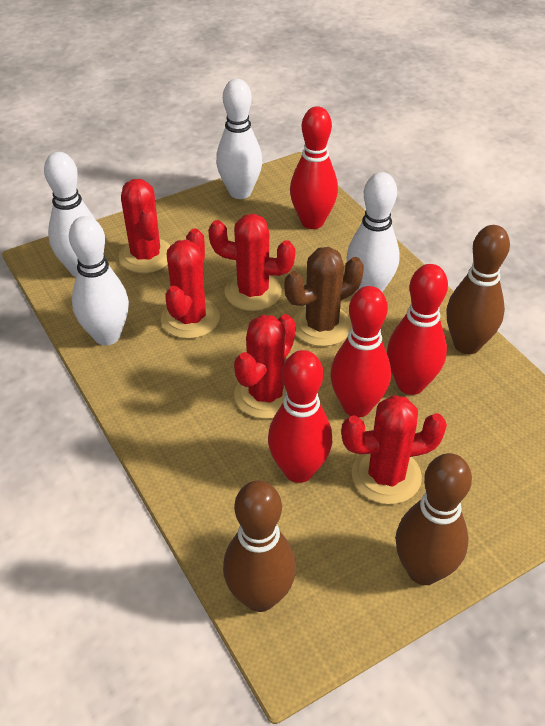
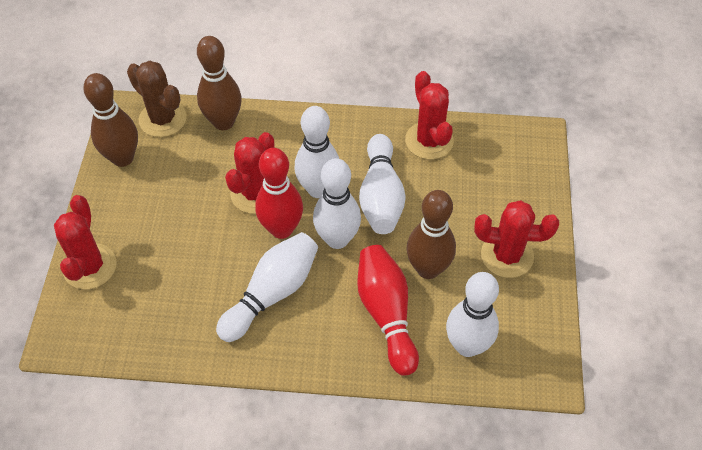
red bowling pin: 4 -> 2
red cactus: 5 -> 4
white bowling pin: 4 -> 5

